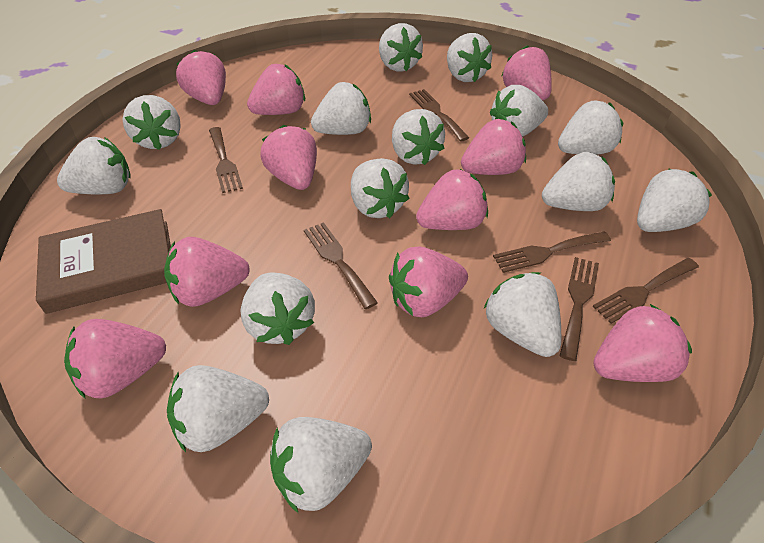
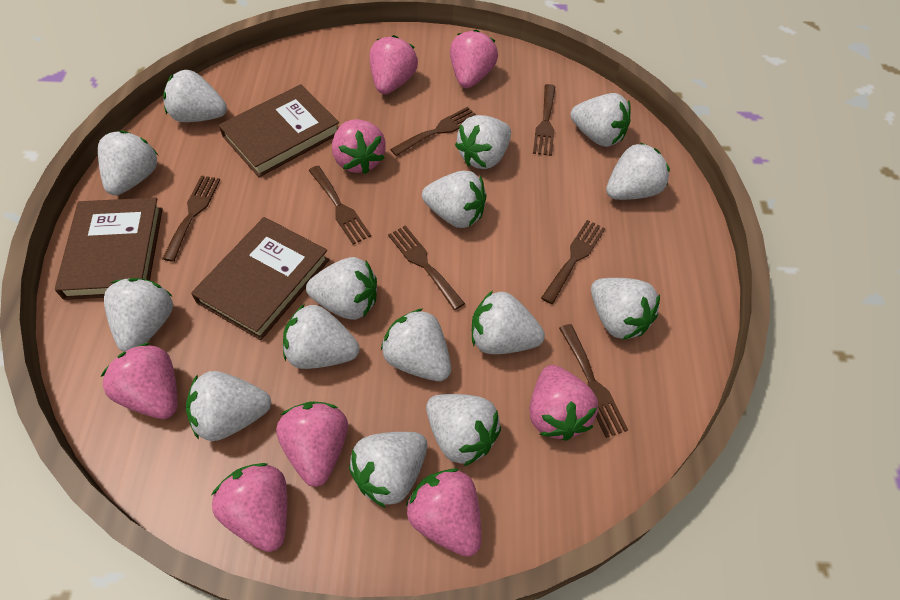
brown book: 1 -> 3
brown fork: 6 -> 7
pink strawberry: 10 -> 8

